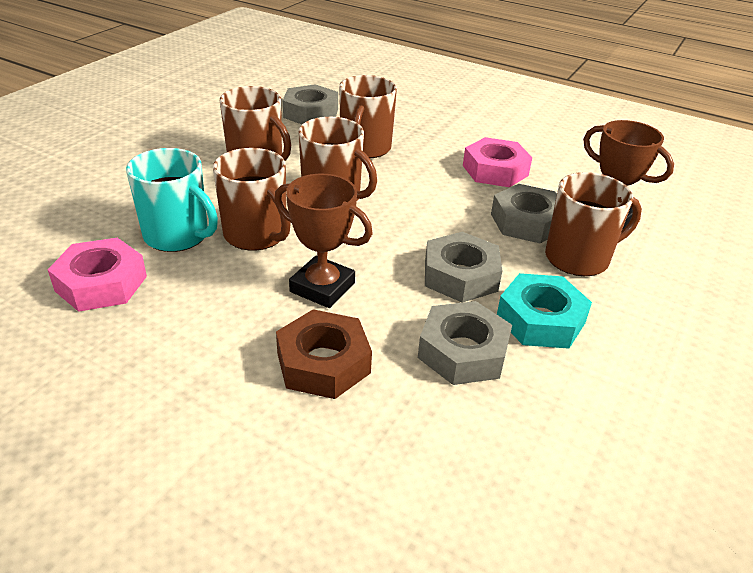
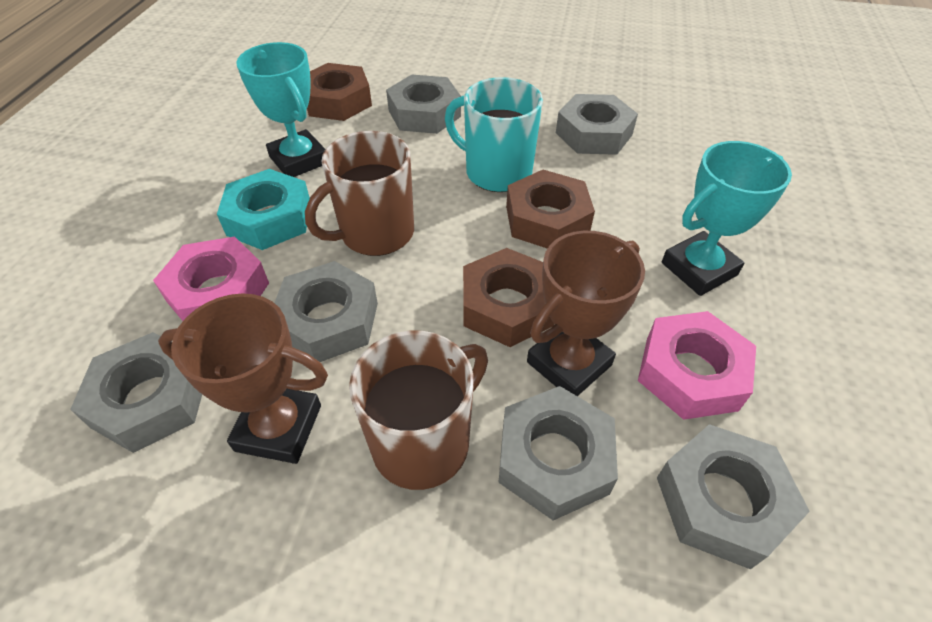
brown mug: 5 -> 2
brown nut: 1 -> 3
grey nut: 4 -> 6
turquoise trophy: 0 -> 2

